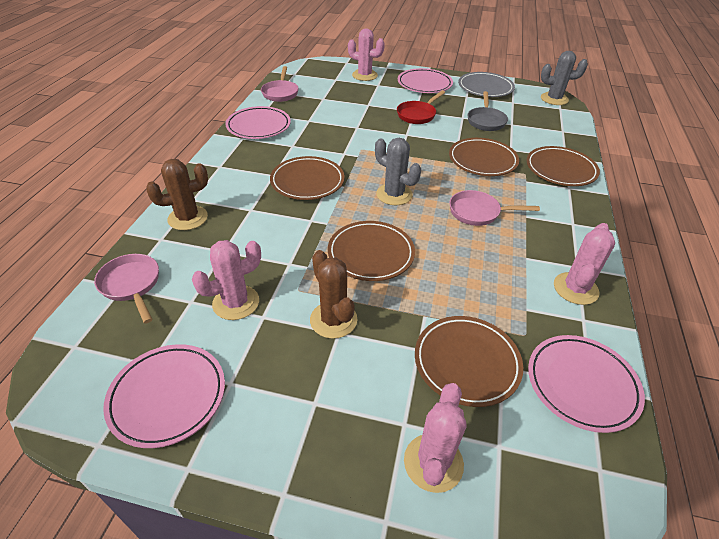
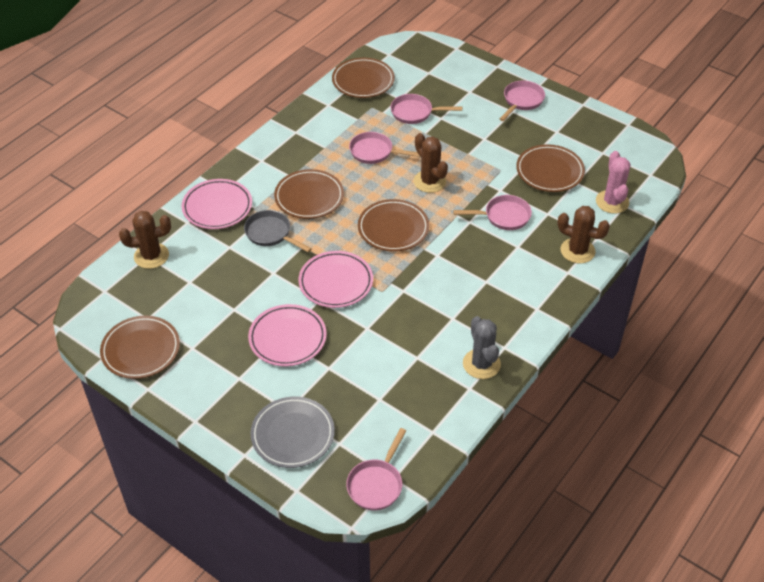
brown cactus: 2 -> 3
grey cactus: 2 -> 1
pink cactus: 4 -> 1
pink pan: 3 -> 5
pink plate: 4 -> 3
red pan: 1 -> 0

